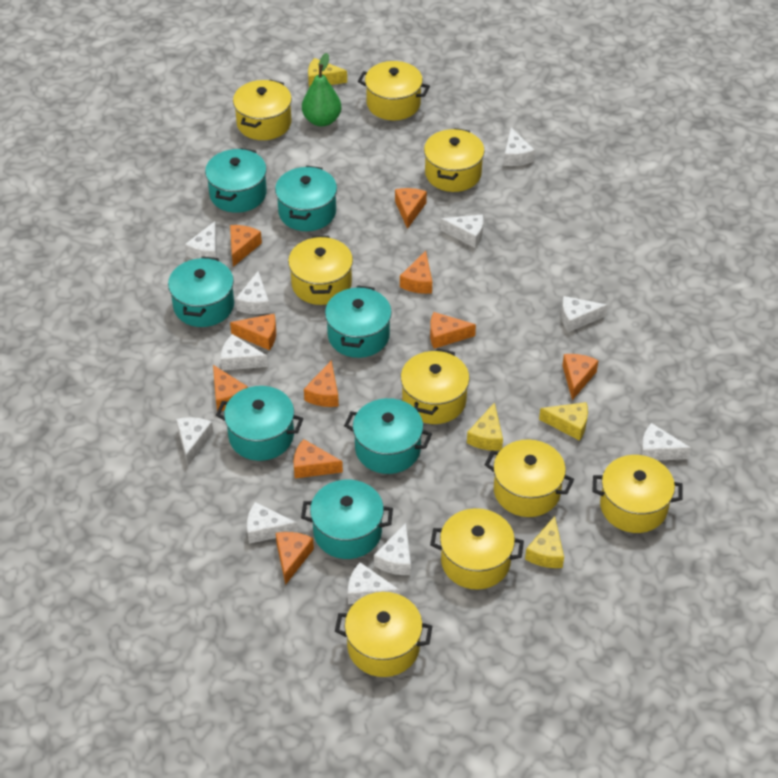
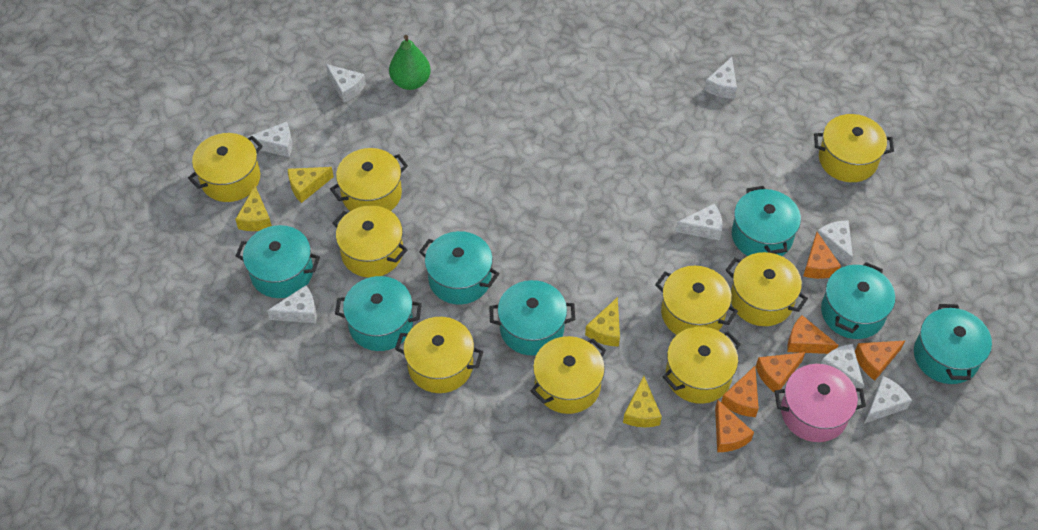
orange cheese: 10 -> 6
pink pot: 0 -> 1
white cheese: 11 -> 8

